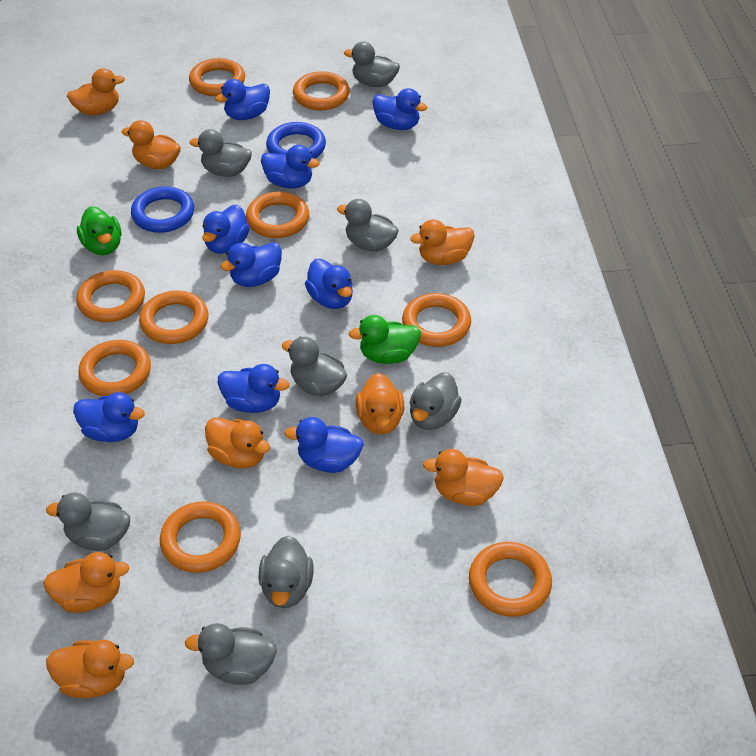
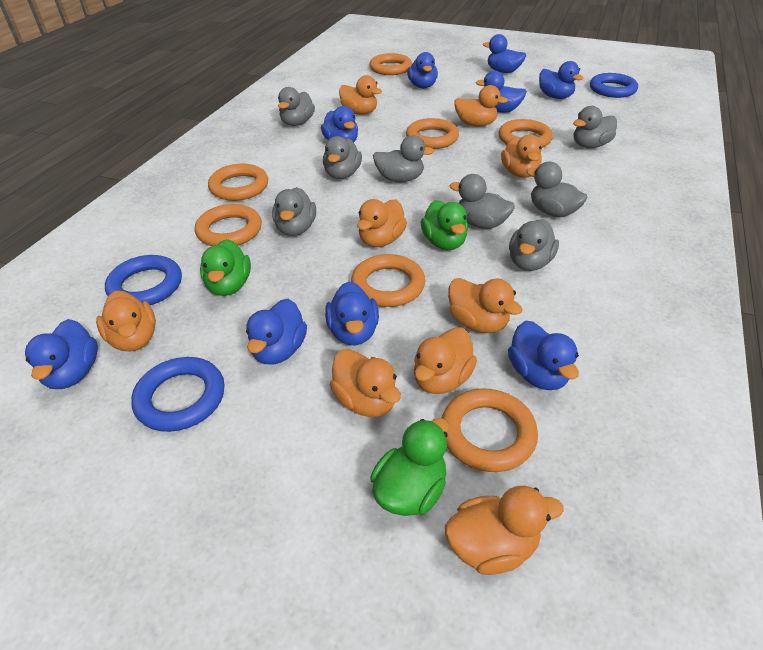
blue ring: 2 -> 3
green duck: 2 -> 3
orange duck: 8 -> 9
orange ring: 9 -> 7

